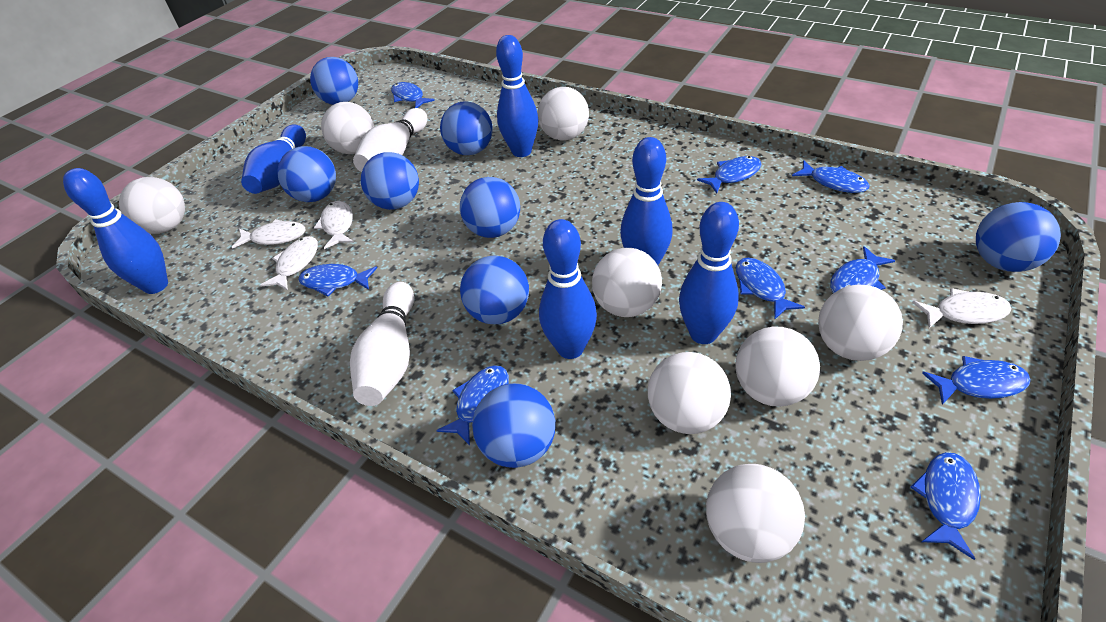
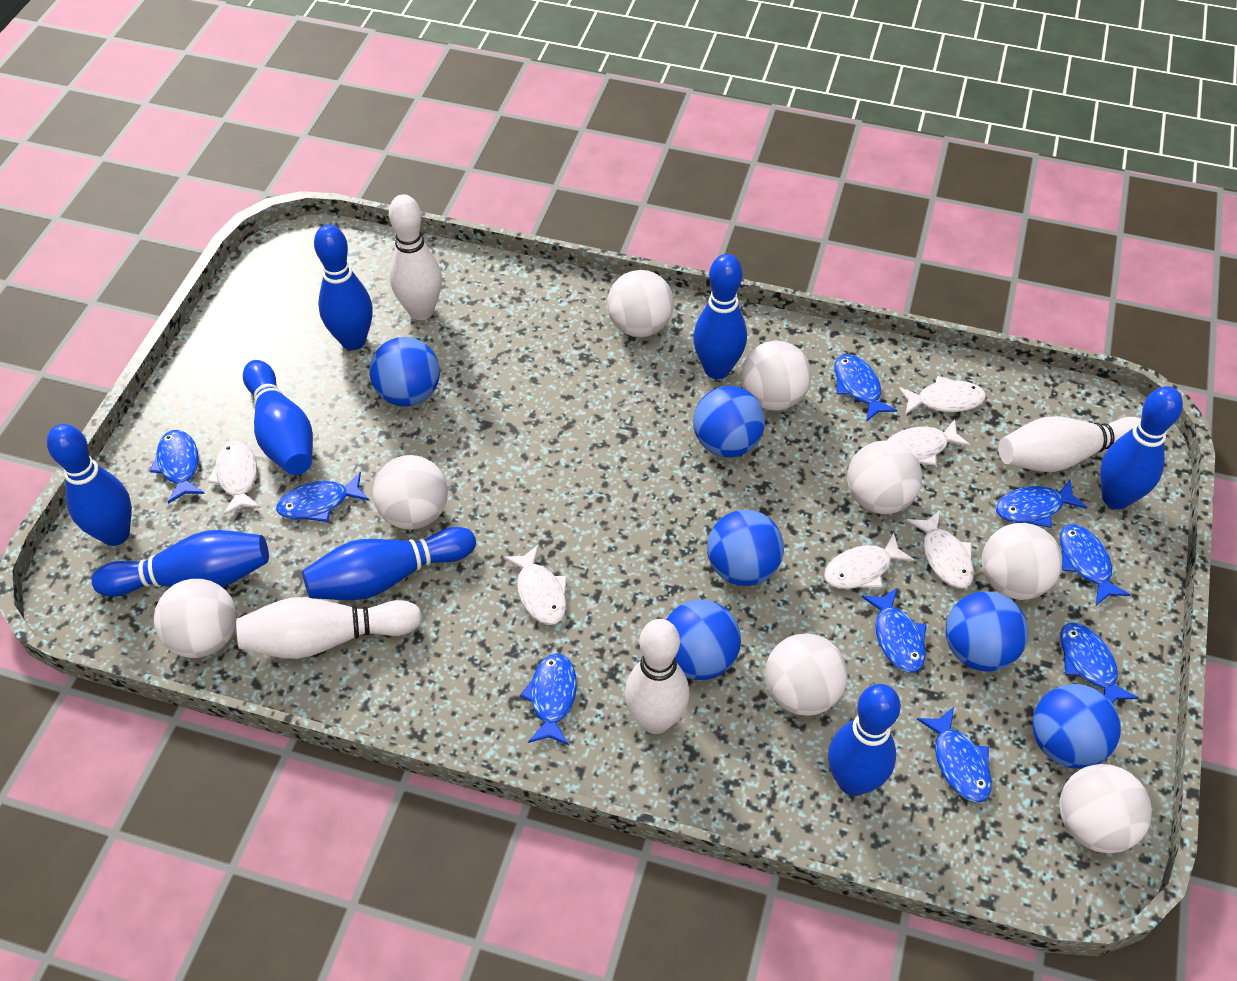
blue ball: 8 -> 6
blue bowling pin: 6 -> 8
white bowling pin: 2 -> 4
white fish: 4 -> 6

